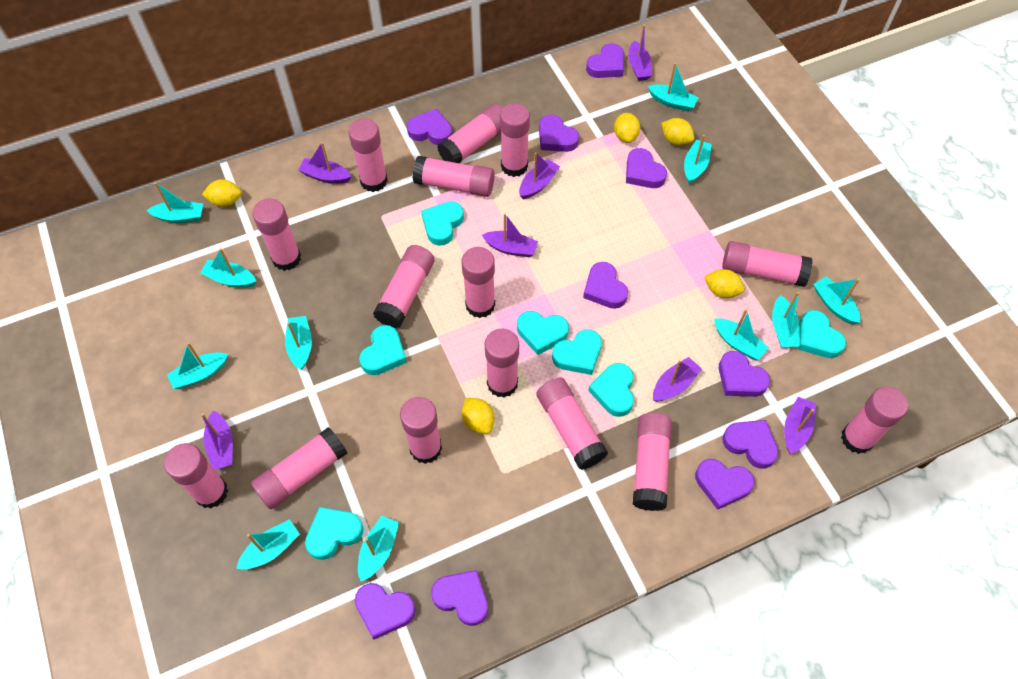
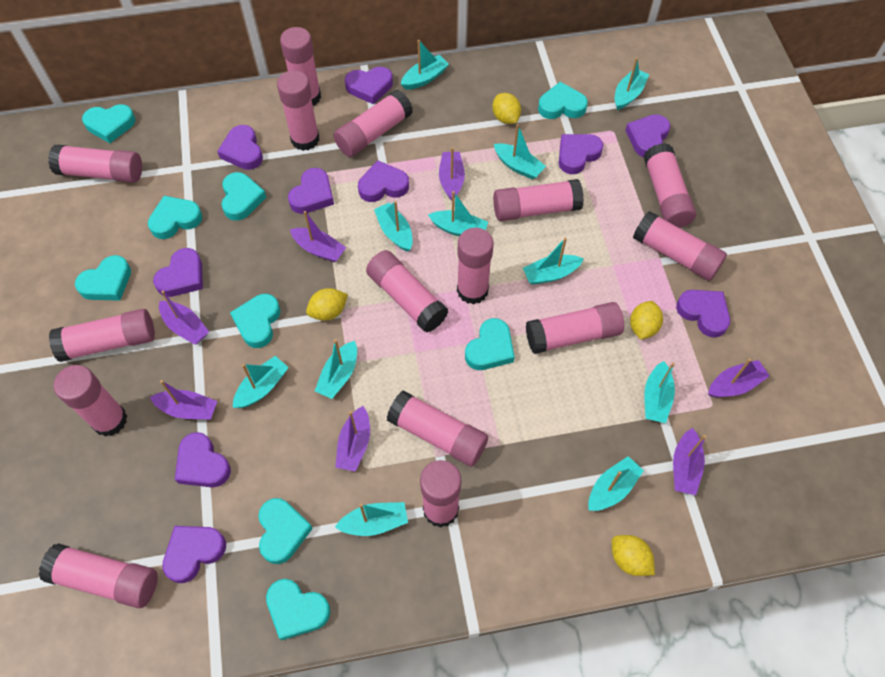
turquoise heart: 7 -> 9
yellow lemon: 5 -> 4

